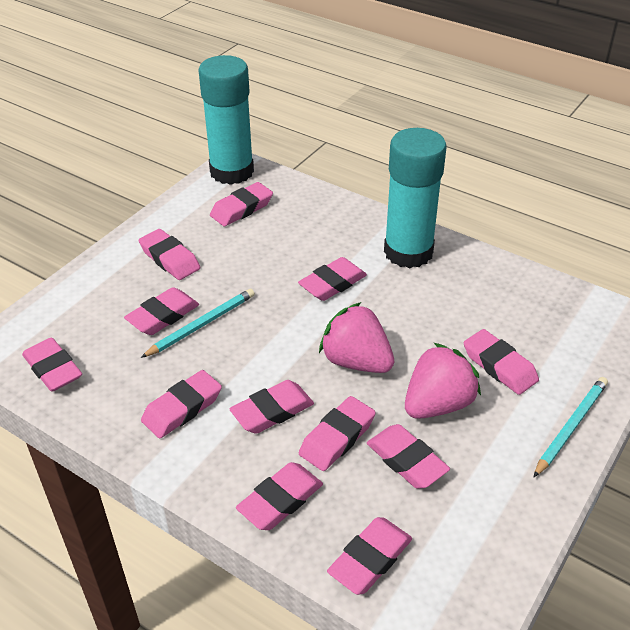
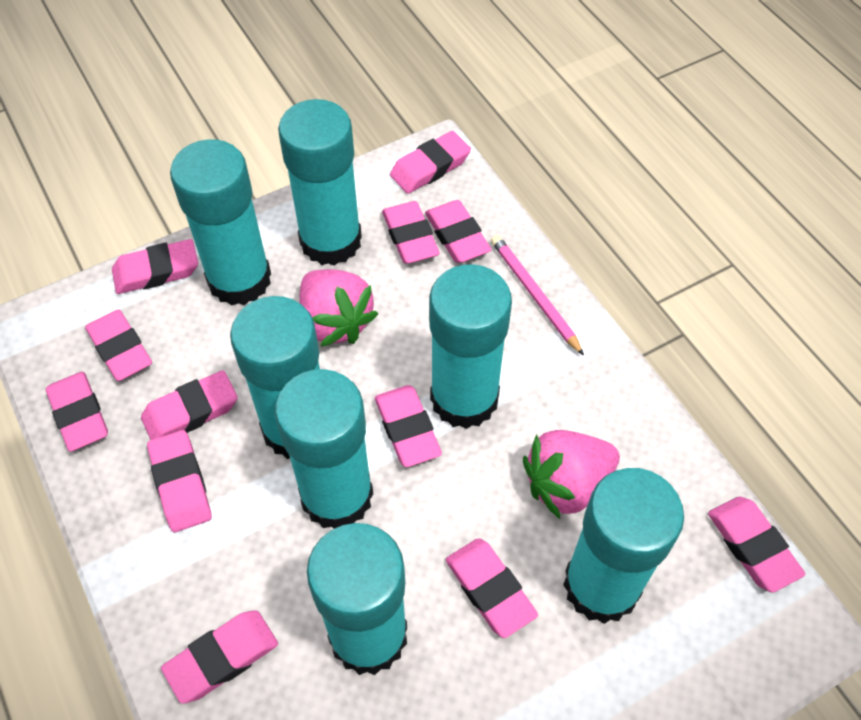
pink pencil: 0 -> 1
turquoise glue stick: 2 -> 7
turquoise pencil: 2 -> 0

